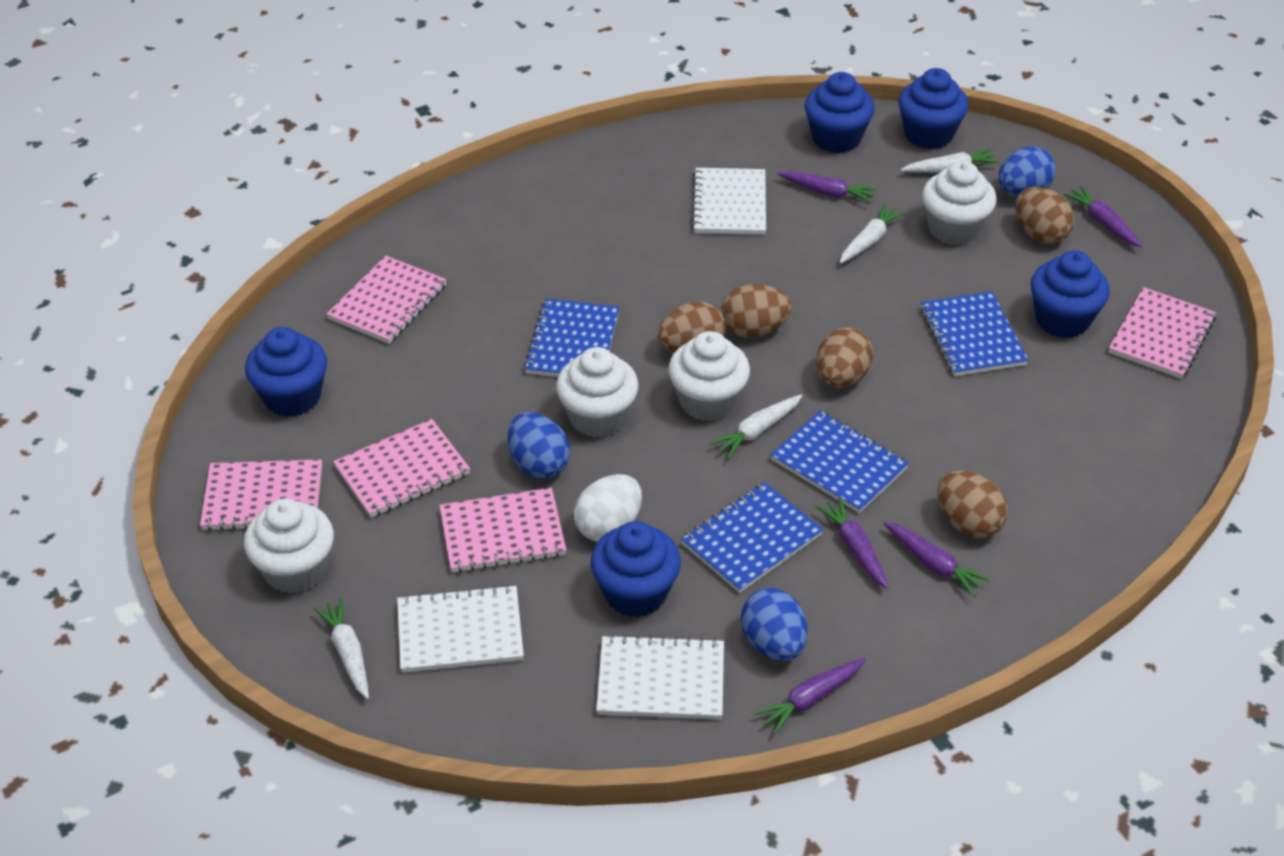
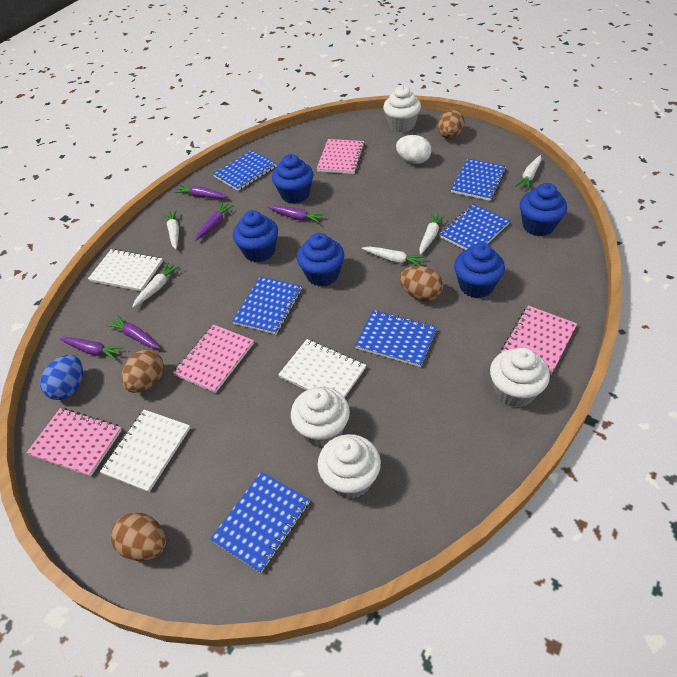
blue egg: 3 -> 1
blue notebook: 4 -> 6
brown egg: 5 -> 4
pink notebook: 5 -> 4
white carrot: 4 -> 5

